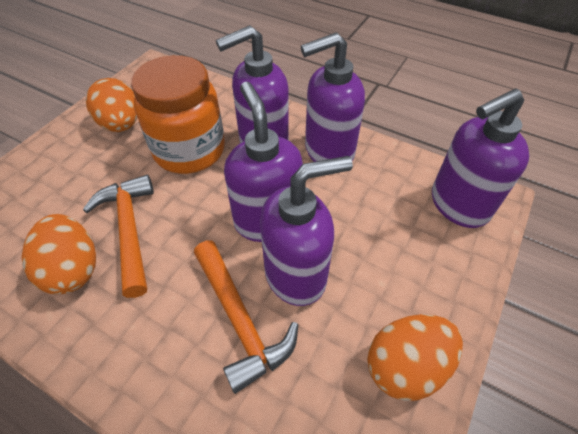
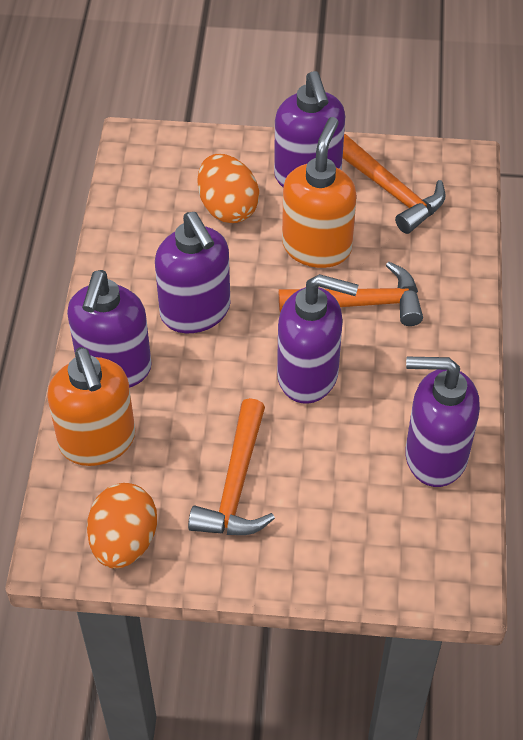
orange egg: 3 -> 2
orange hammer: 2 -> 3
orange jar: 1 -> 0
orange soap dispenser: 0 -> 2

